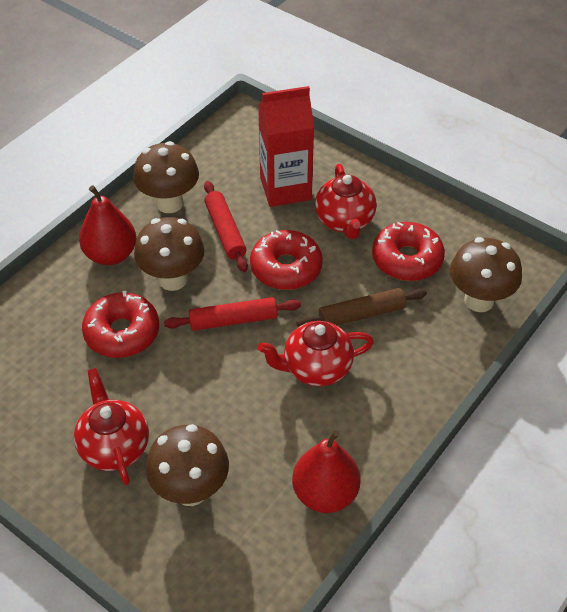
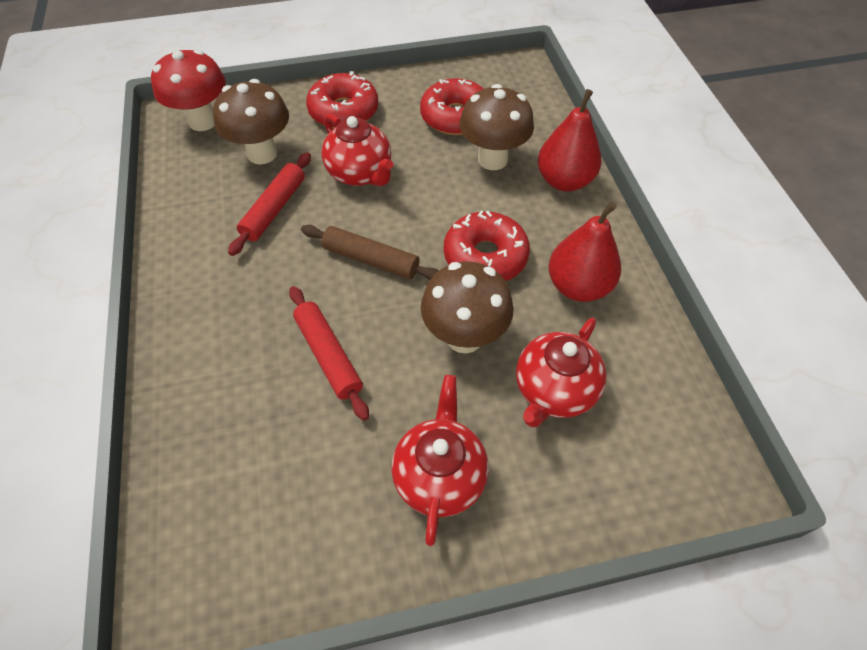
brown mushroom: 4 -> 3
red carton: 1 -> 0
red mushroom: 0 -> 1

